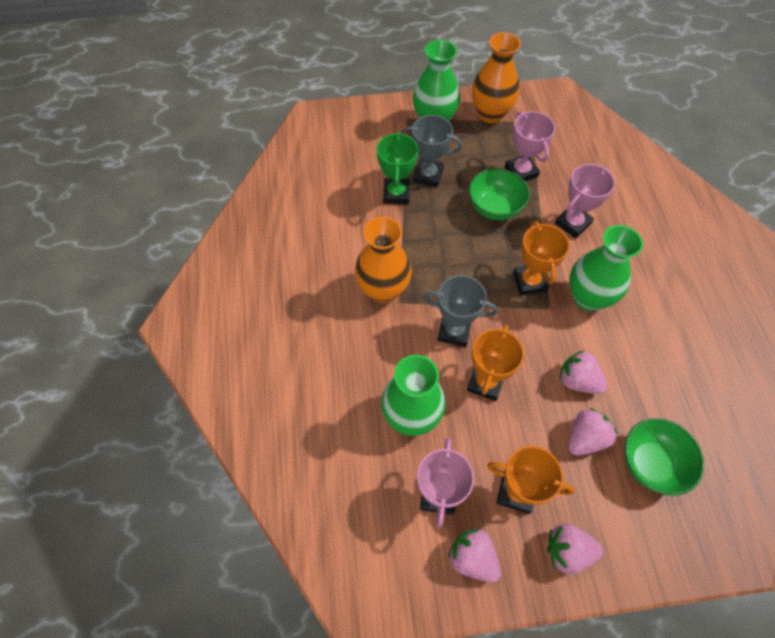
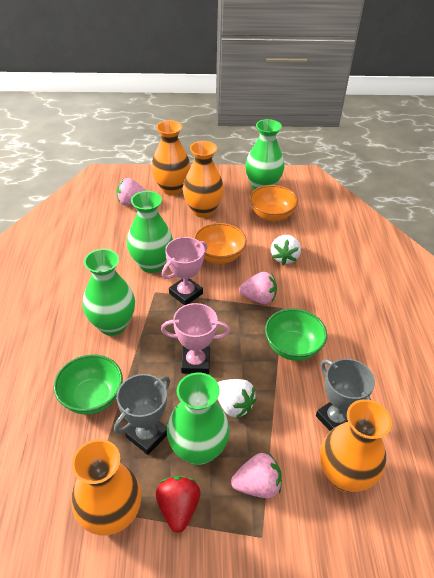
green trophy: 1 -> 0
green vase: 3 -> 4
orange bowl: 0 -> 2
orange trophy: 3 -> 0
orange vase: 2 -> 4
pink strawberry: 4 -> 3
pink trophy: 3 -> 2
red strawberry: 0 -> 1
white strawberry: 0 -> 2

